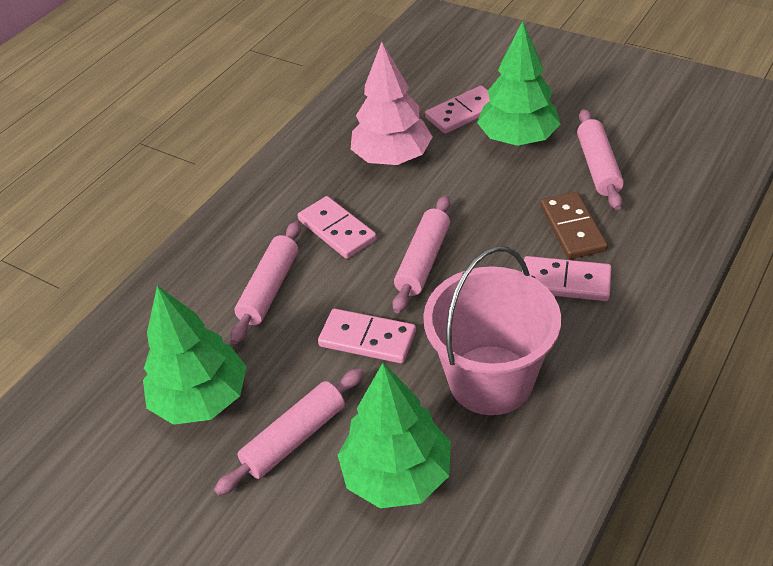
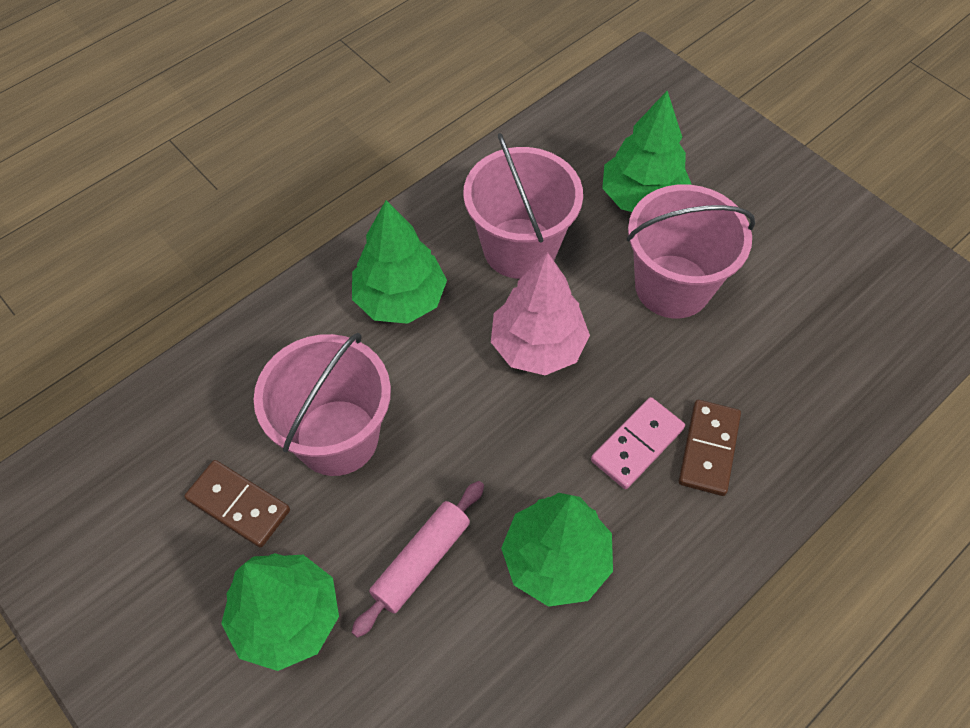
brown domino: 1 -> 2
green tree: 3 -> 4
pink bucket: 1 -> 3
pink domino: 4 -> 1
pink rolling pin: 4 -> 1

